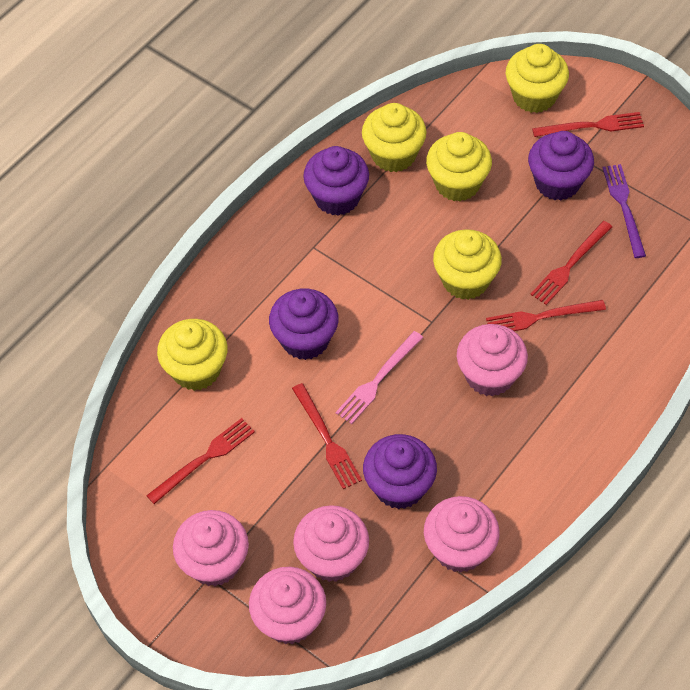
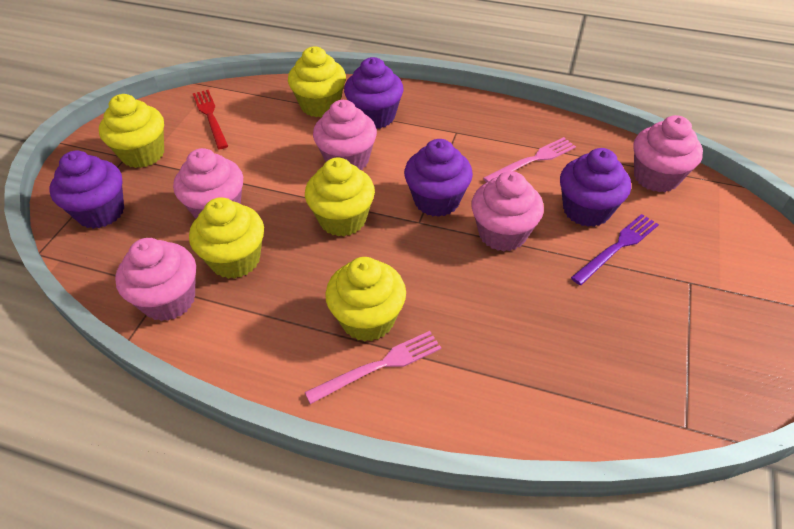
pink fork: 1 -> 2
red fork: 5 -> 1

